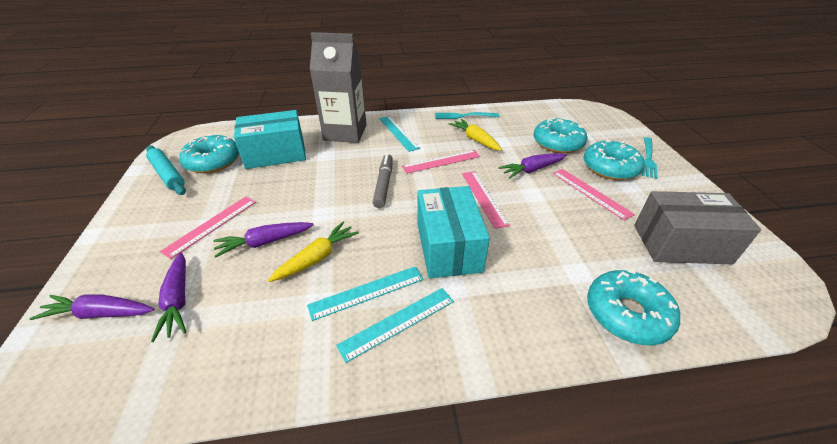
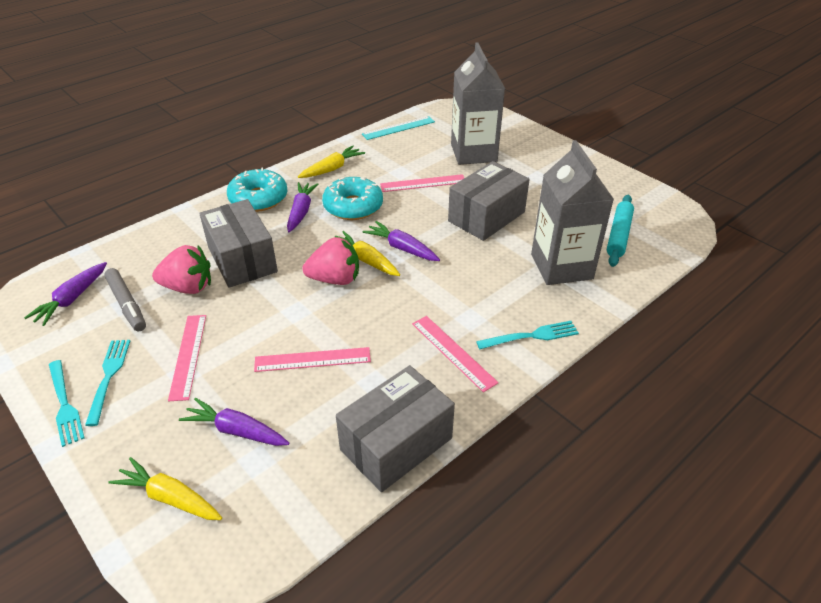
grey box: 1 -> 3
grey carton: 1 -> 2
pink strawberry: 0 -> 2
turquoise box: 2 -> 0
turquoise donut: 4 -> 2
turquoise fork: 2 -> 3
turquoise ruler: 3 -> 1
yellow carrot: 2 -> 3

